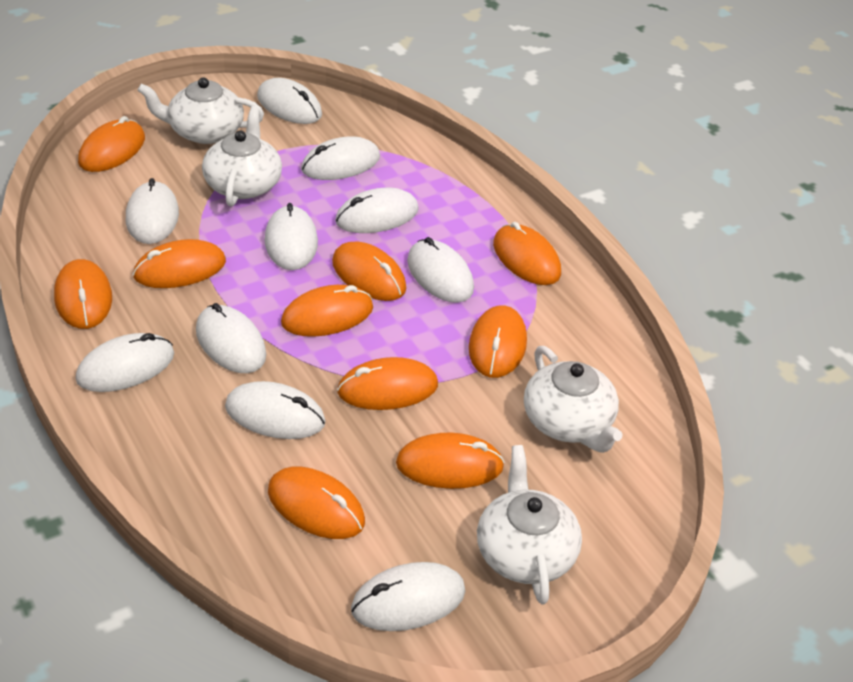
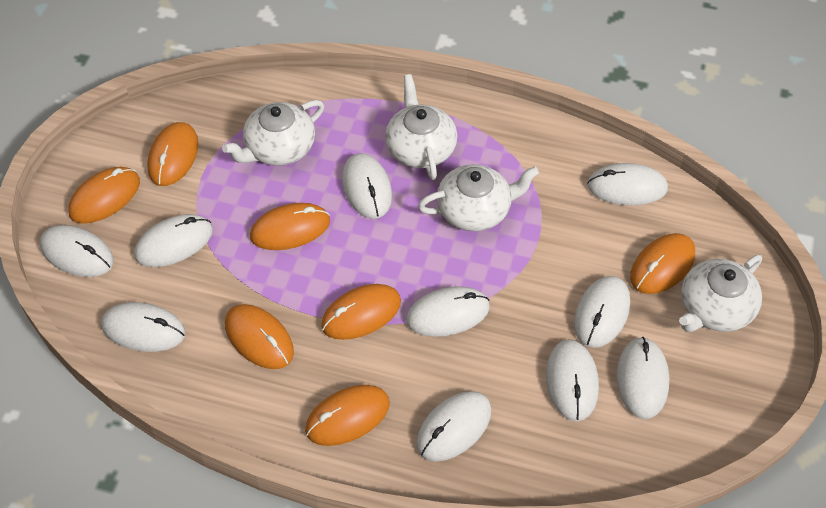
orange mouse: 10 -> 7

